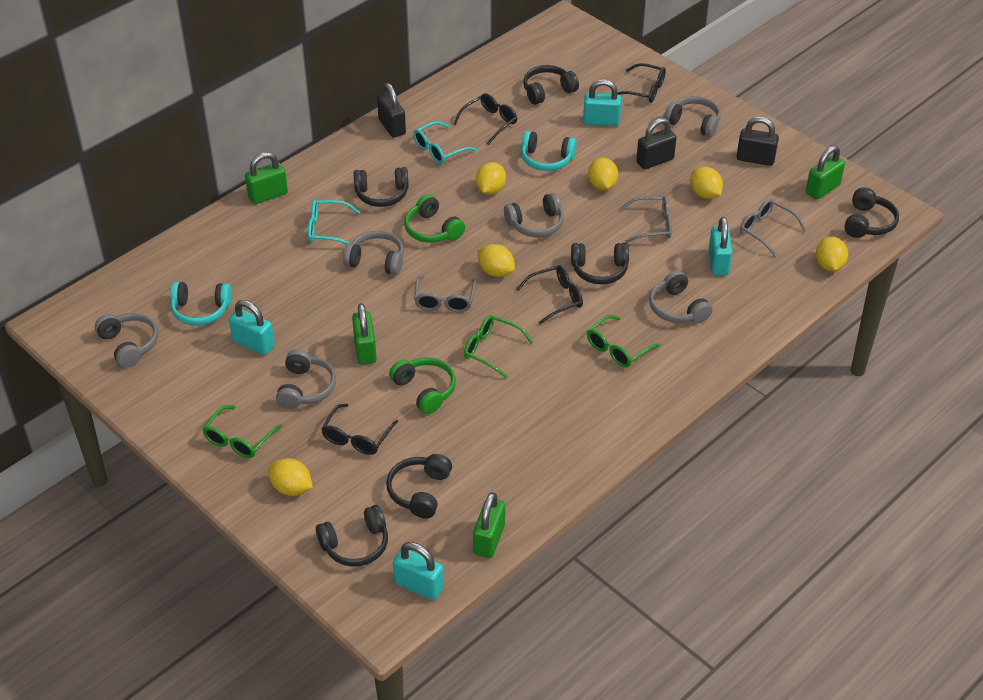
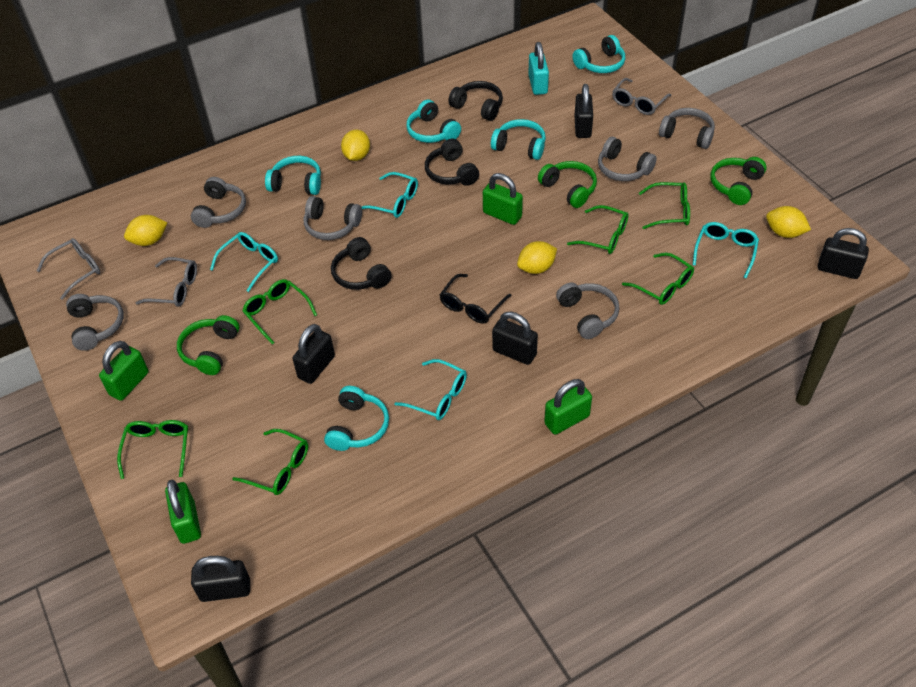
black glasses: 4 -> 1
black headphones: 6 -> 3
black padlock: 3 -> 5
green glasses: 3 -> 6
green headphones: 2 -> 3
turquoise glasses: 2 -> 4
turquoise headphones: 2 -> 5
turquoise padlock: 4 -> 1
yellow lemon: 6 -> 4

